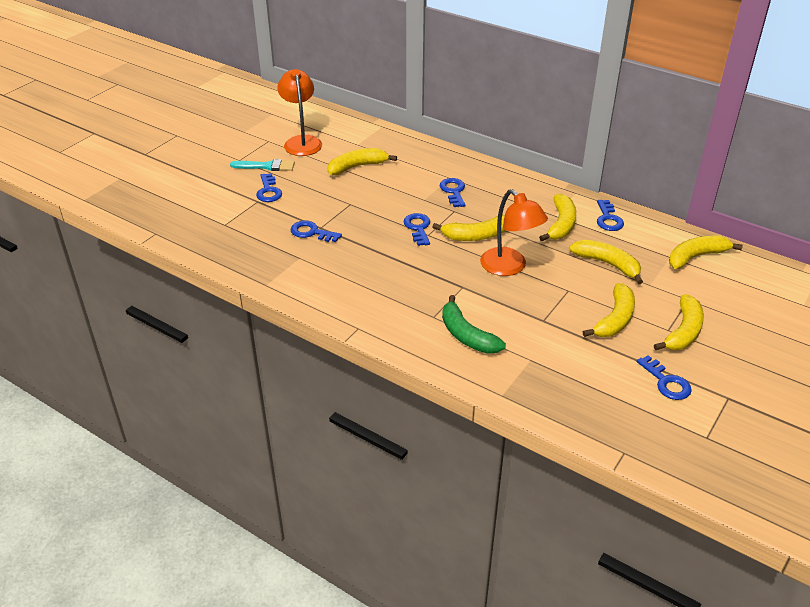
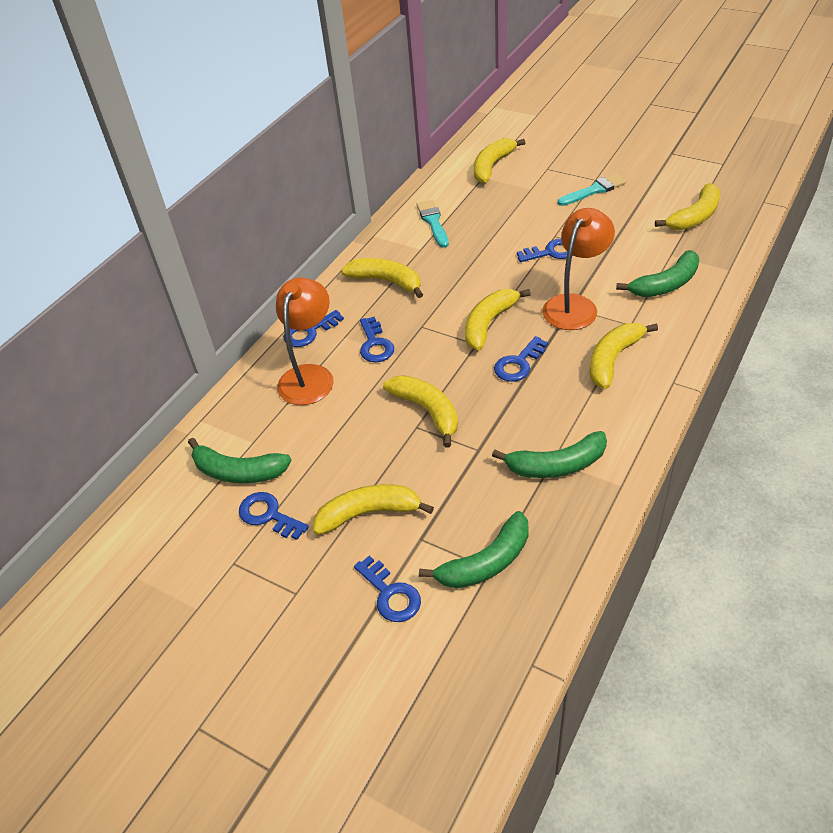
green banana: 1 -> 4
turquoise brush: 1 -> 2

